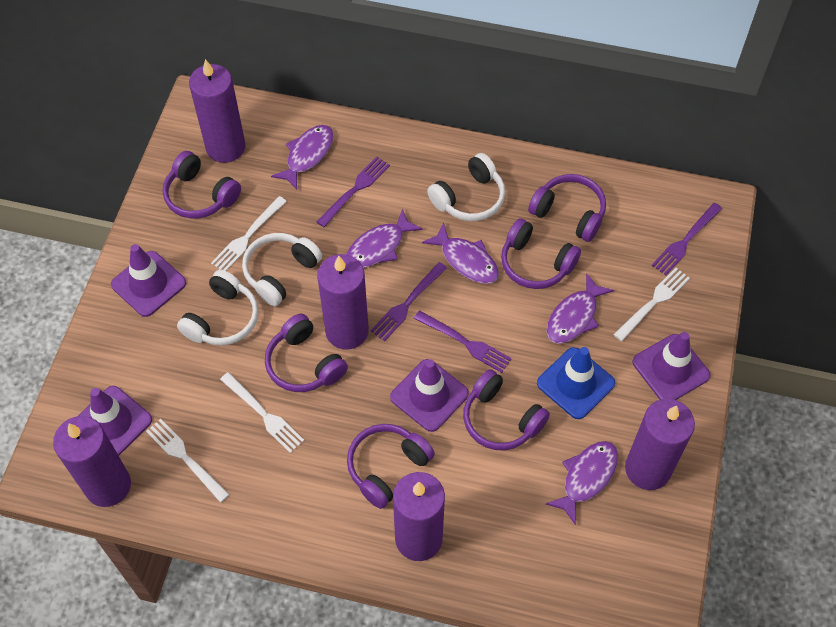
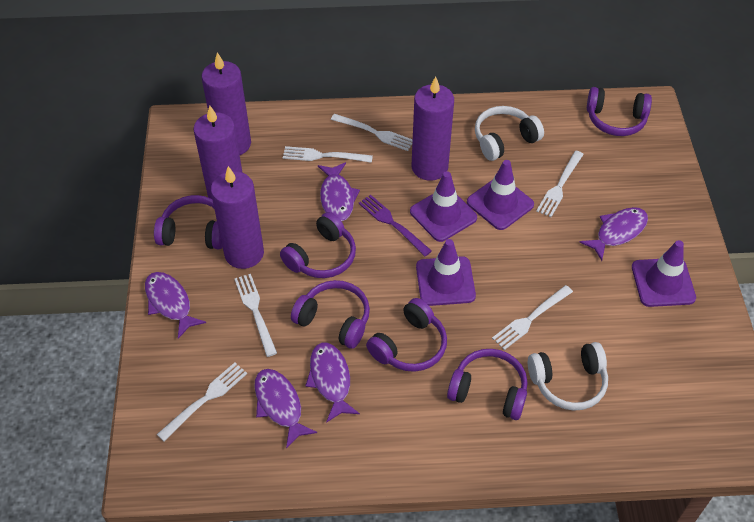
blue traffic cone: 1 -> 0
purple candle: 5 -> 4
purple fork: 4 -> 1
white fork: 4 -> 6
white headphones: 3 -> 2

